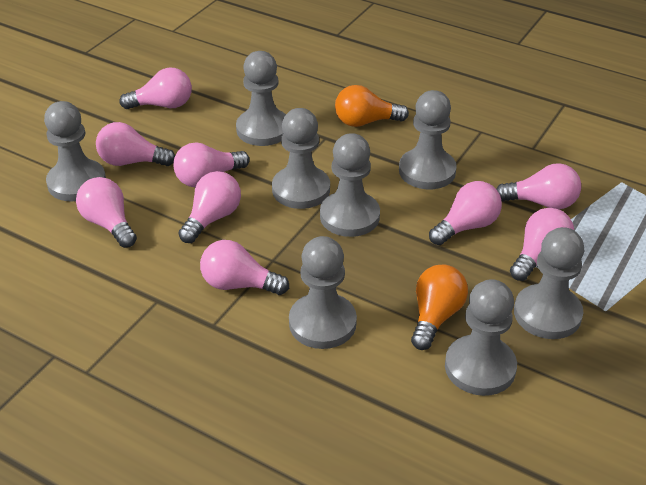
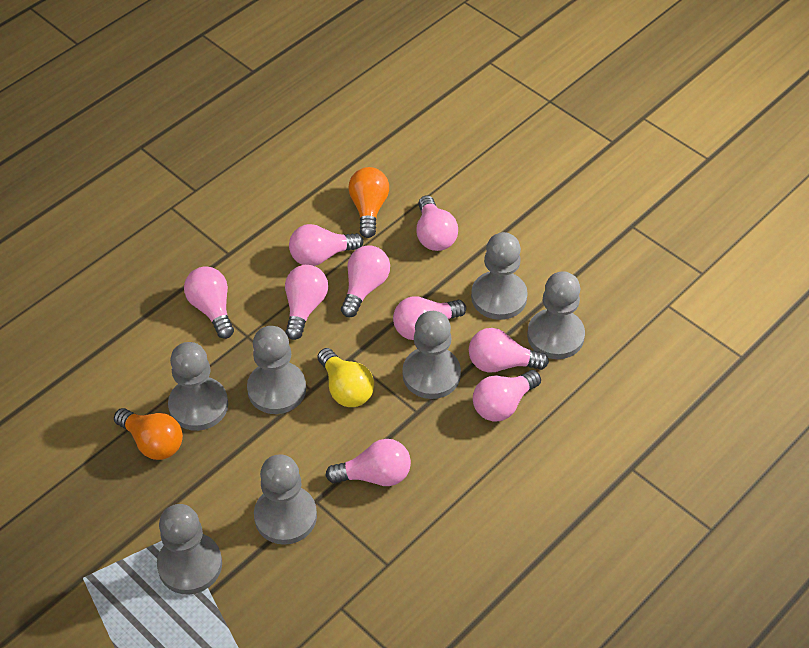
grey pawn: 8 -> 7
yellow light bulb: 0 -> 1

